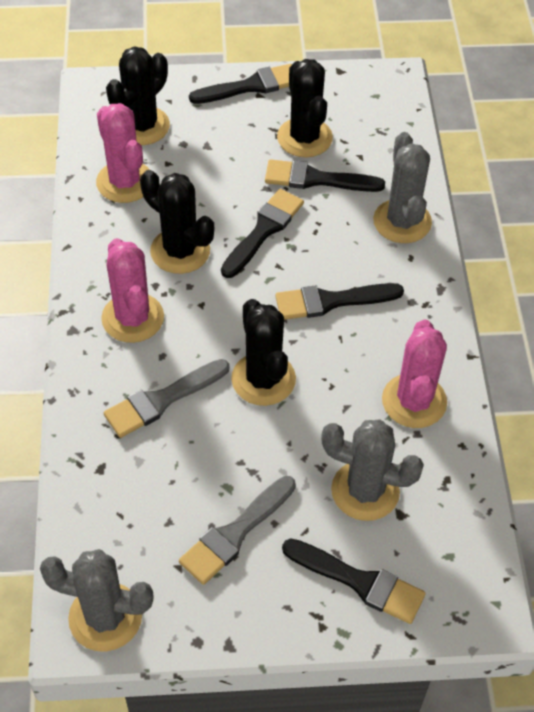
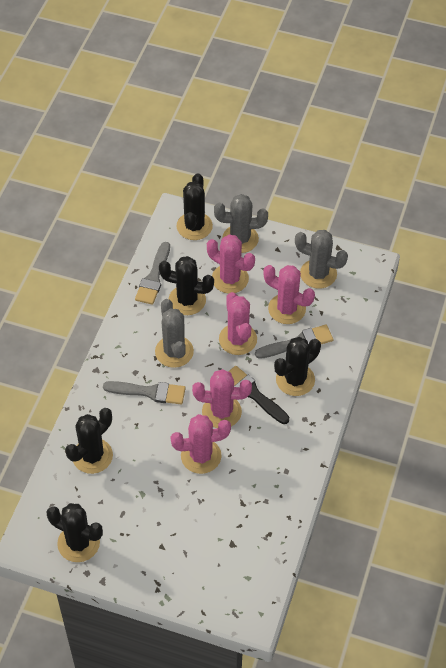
black brush: 5 -> 1
black cactus: 4 -> 5
grey brush: 2 -> 3
pink cactus: 3 -> 5

